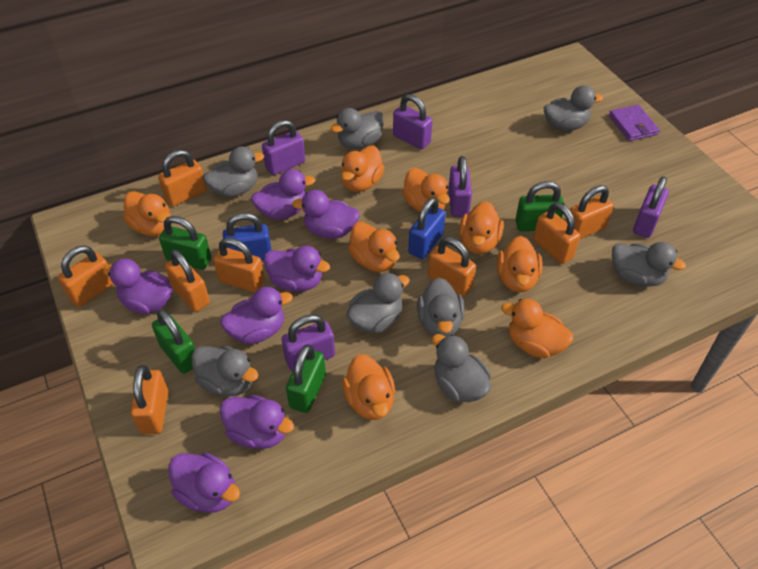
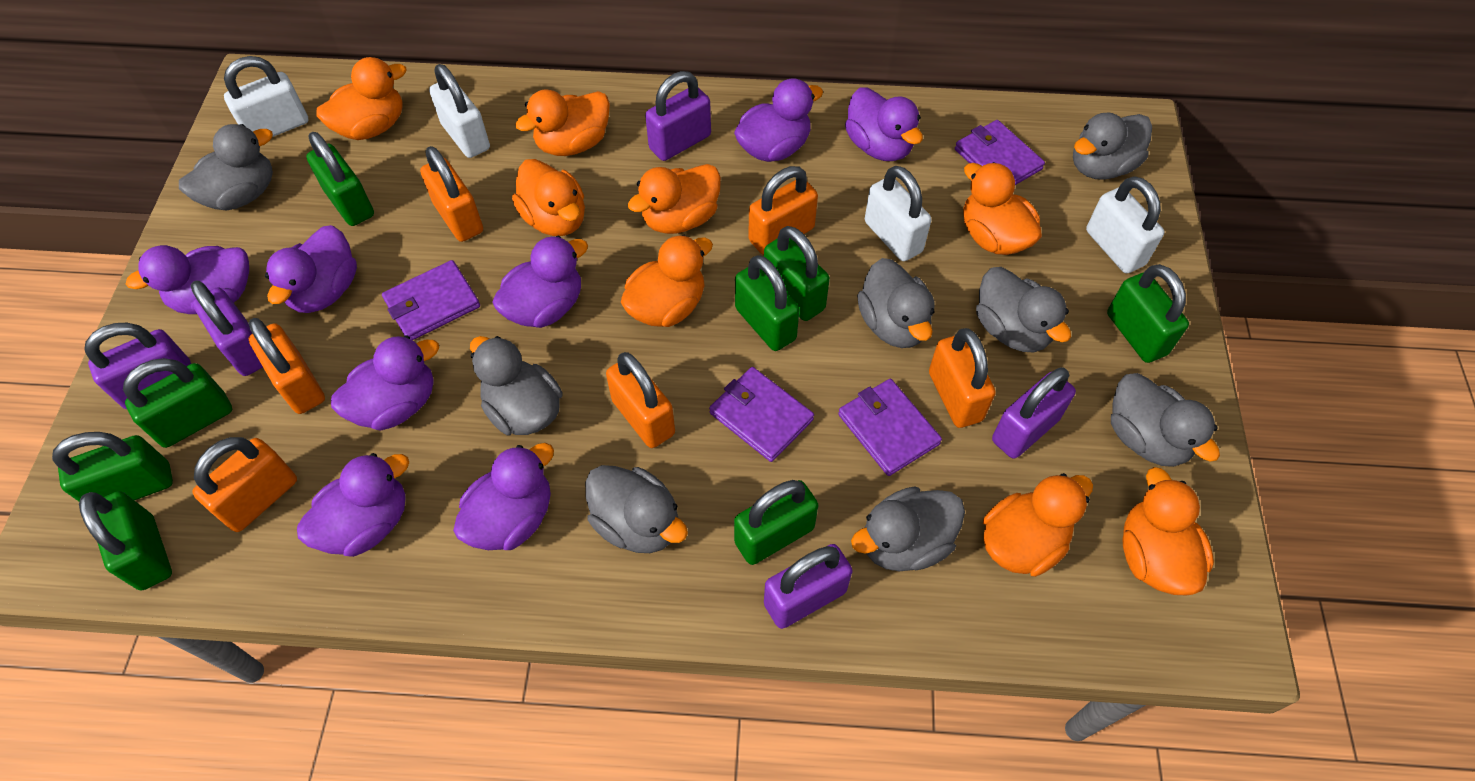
blue padlock: 2 -> 0
green padlock: 4 -> 8
orange padlock: 8 -> 6
purple duck: 7 -> 8
purple wallet: 1 -> 4
white padlock: 0 -> 4

